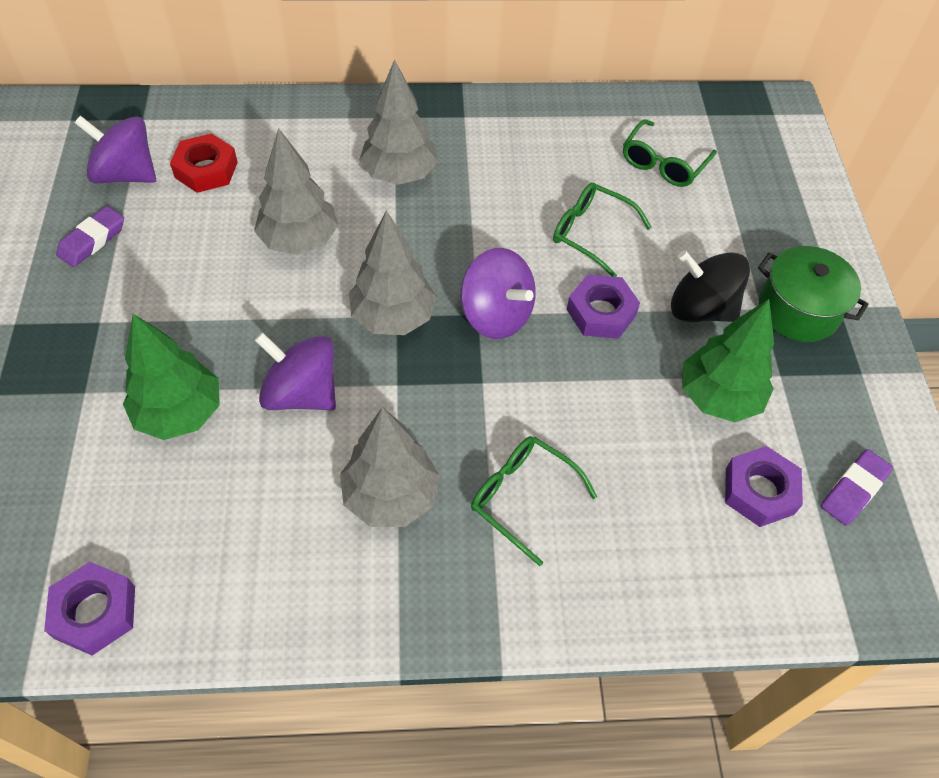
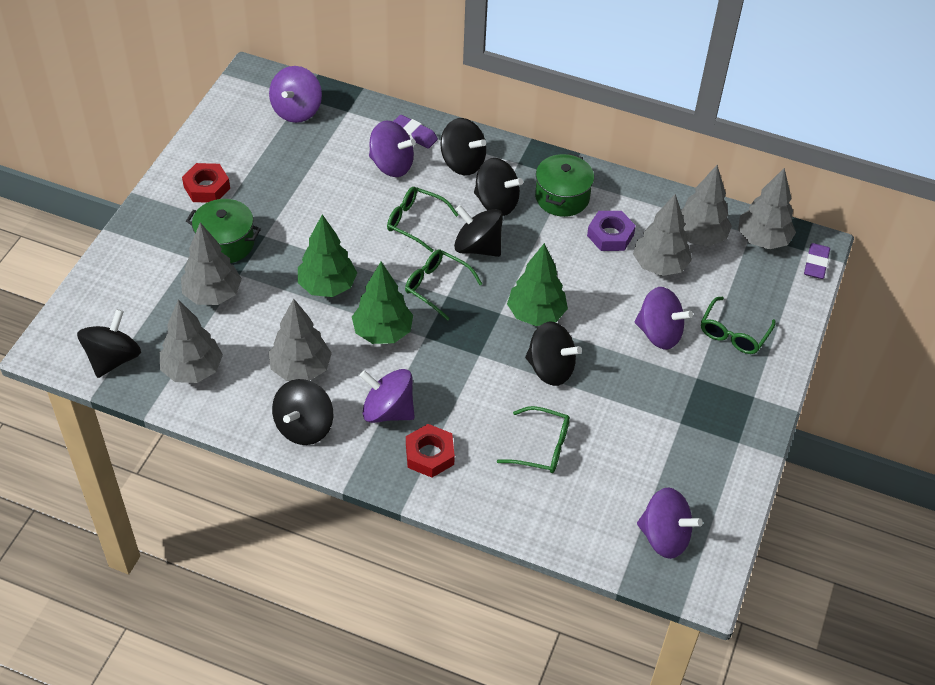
black spinning top: 1 -> 6
green glasses: 3 -> 4
green pot: 1 -> 2
green tree: 2 -> 3
grey tree: 4 -> 6
purple nut: 3 -> 1
purple spinning top: 3 -> 5
red nut: 1 -> 2

